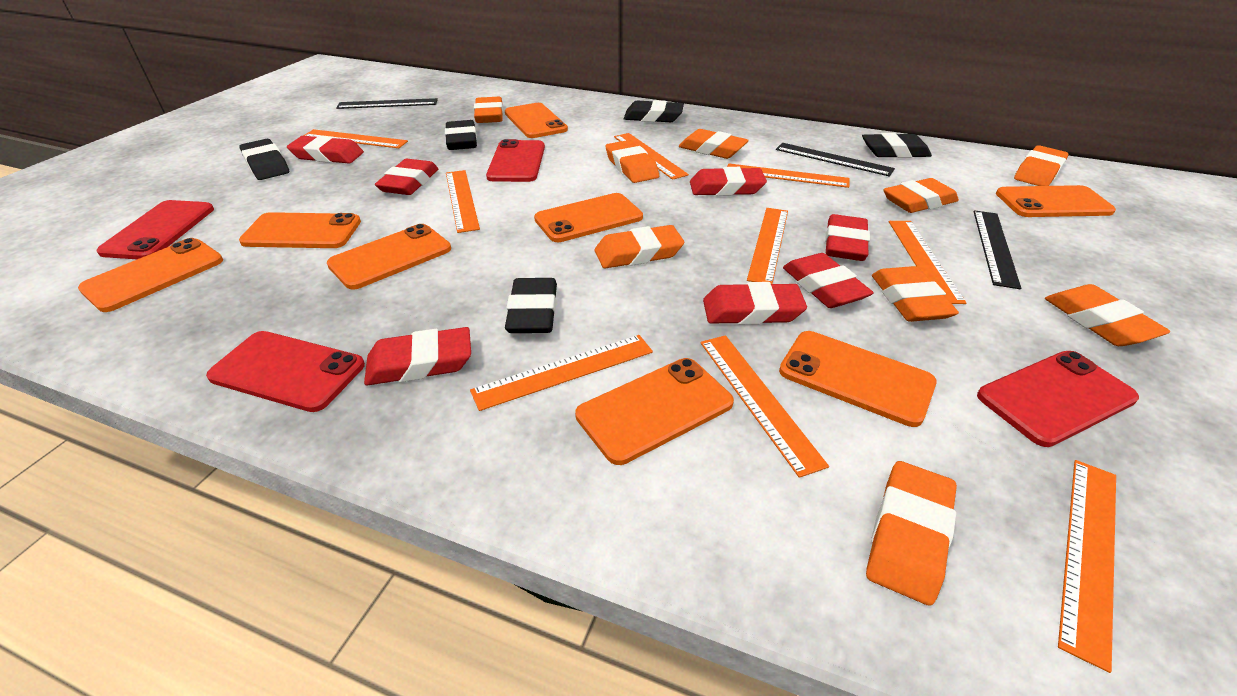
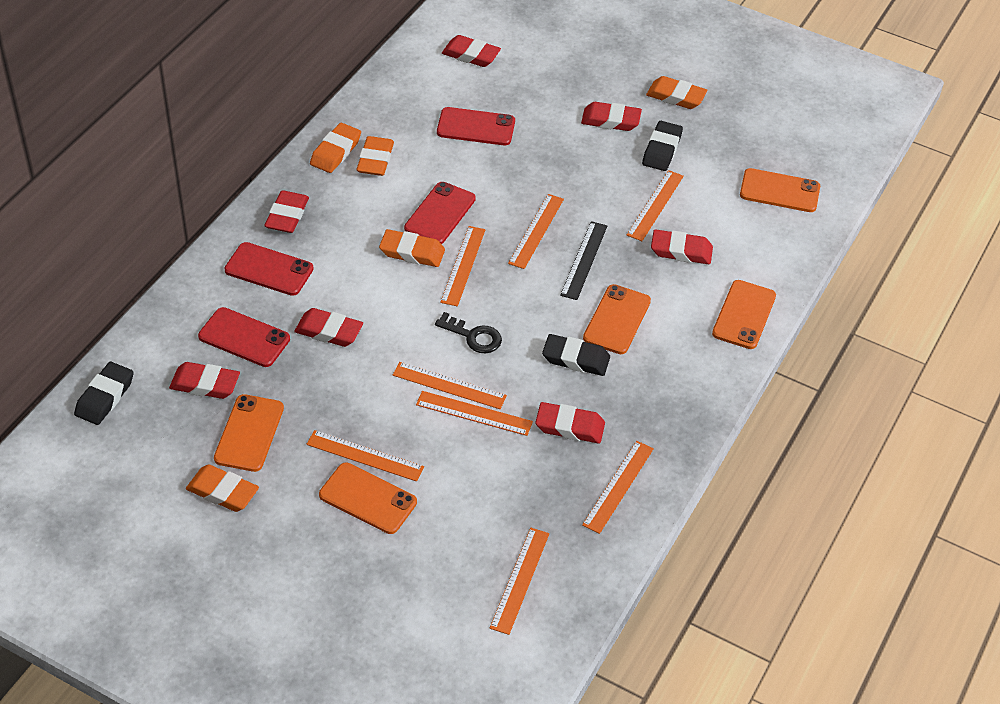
black eraser: 5 -> 3
black key: 0 -> 1
black ruler: 3 -> 1
orange eraser: 9 -> 5
orange phone: 8 -> 5
orange ruler: 9 -> 8

